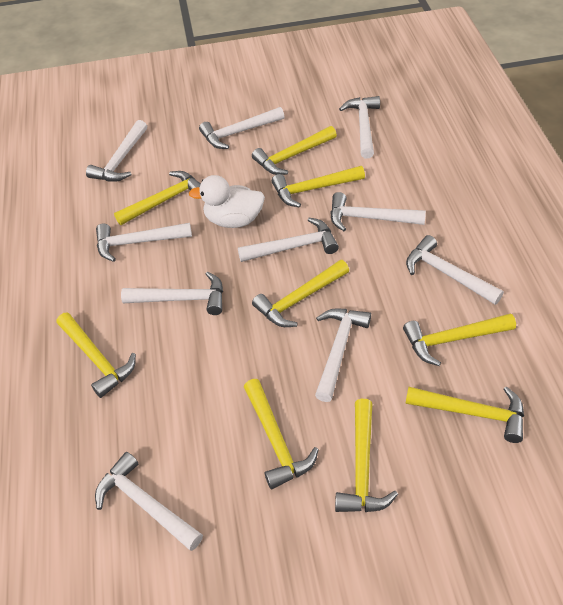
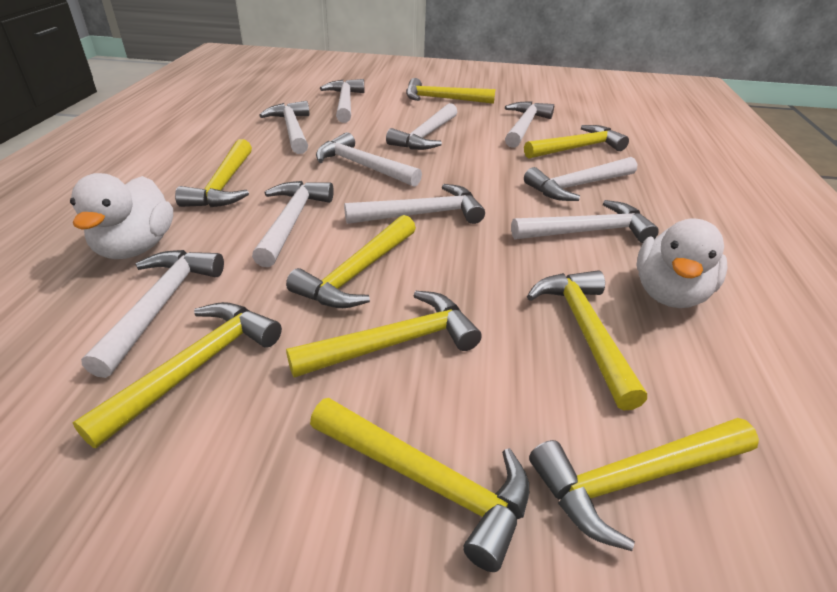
white duck: 1 -> 2

